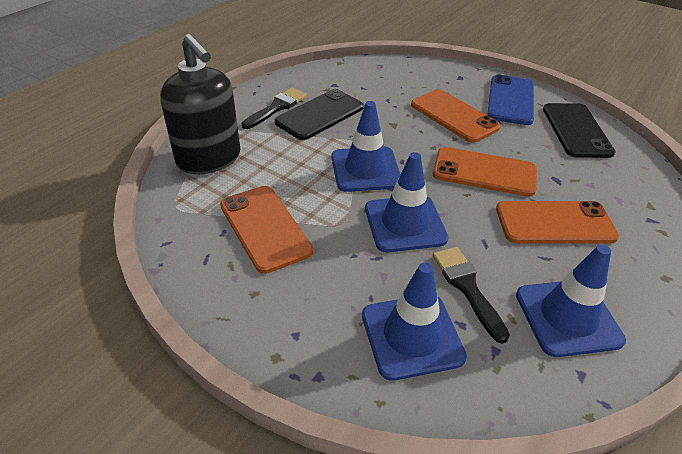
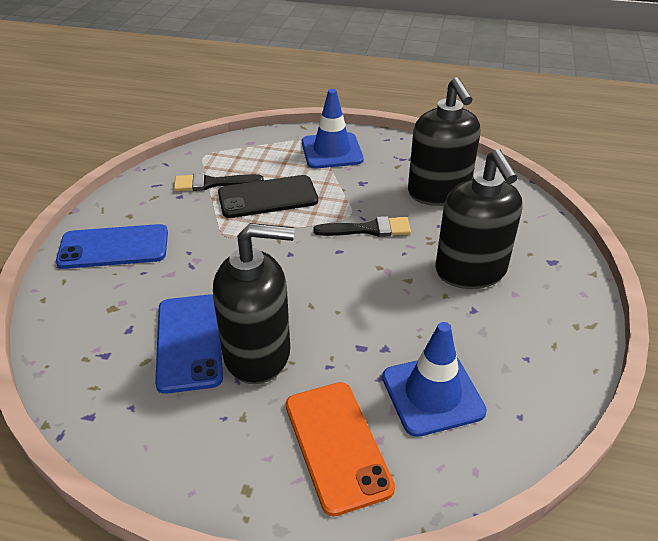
black phone: 2 -> 1
black soap dispenser: 1 -> 3
blue phone: 1 -> 2
blue traffic cone: 4 -> 2
orange phone: 4 -> 1

